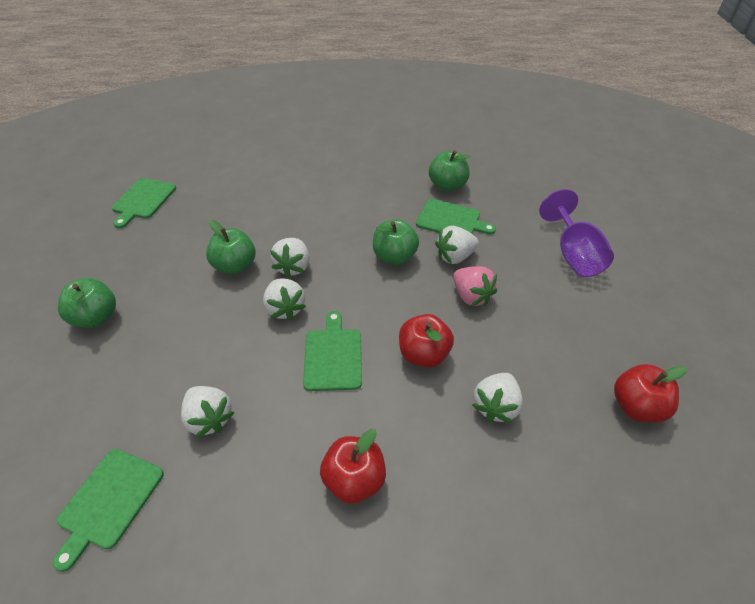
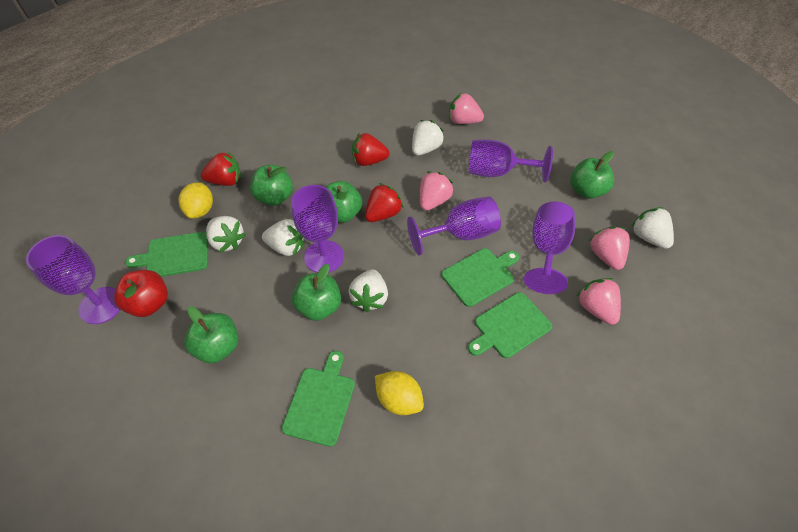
green apple: 4 -> 5
pink strawberry: 1 -> 4
purple goblet: 1 -> 5
red apple: 3 -> 1
red strawberry: 0 -> 3
yellow lemon: 0 -> 2

